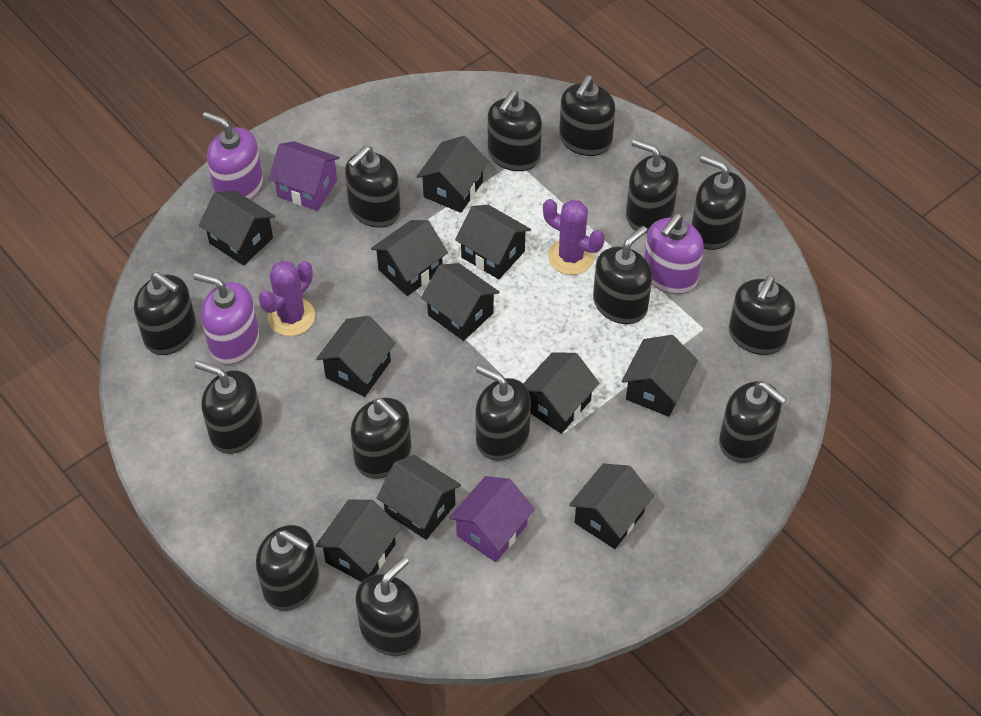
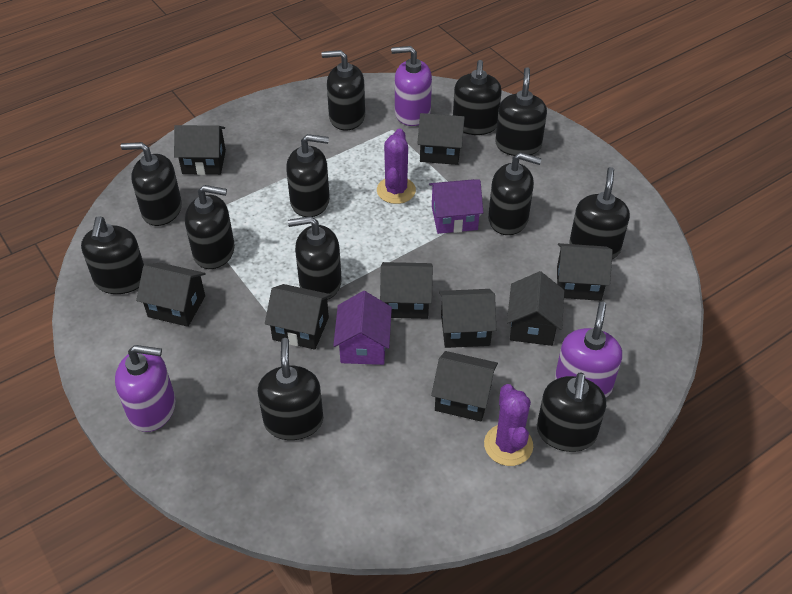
black house: 11 -> 9
black soap dispenser: 14 -> 12

